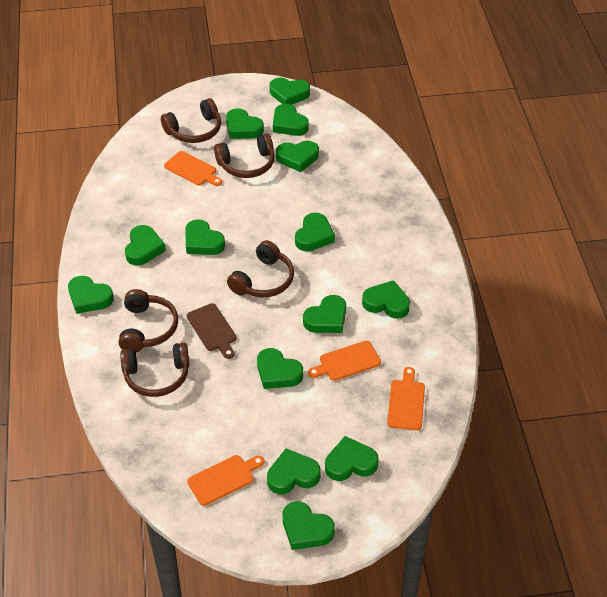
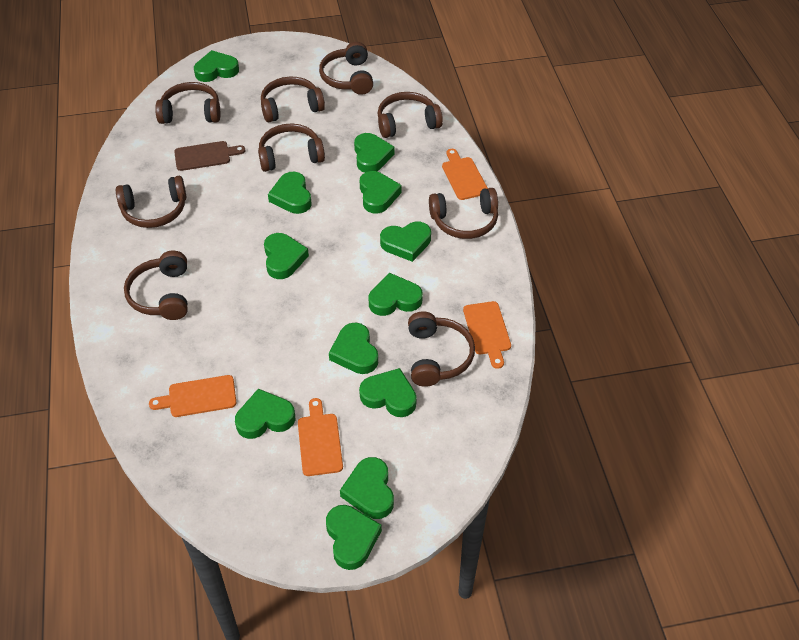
brown headphones: 5 -> 9
green heart: 14 -> 12

